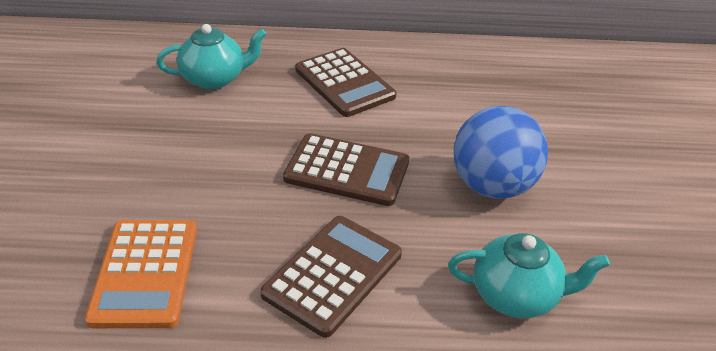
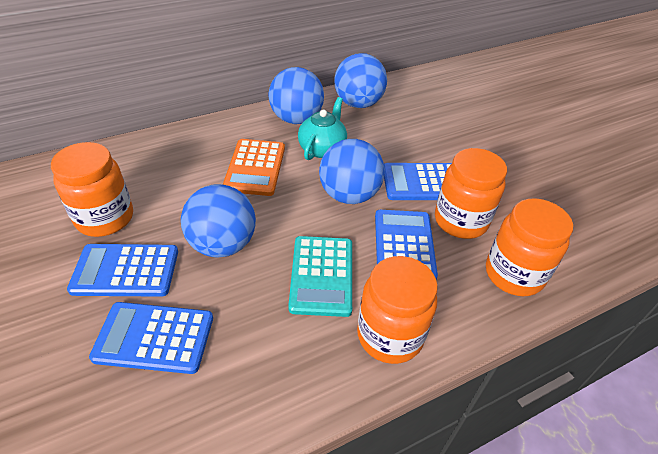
blue ball: 1 -> 4
blue calculator: 0 -> 4
brown calculator: 3 -> 0
orange jar: 0 -> 4
turquoise calculator: 0 -> 1
turquoise teapot: 2 -> 1

